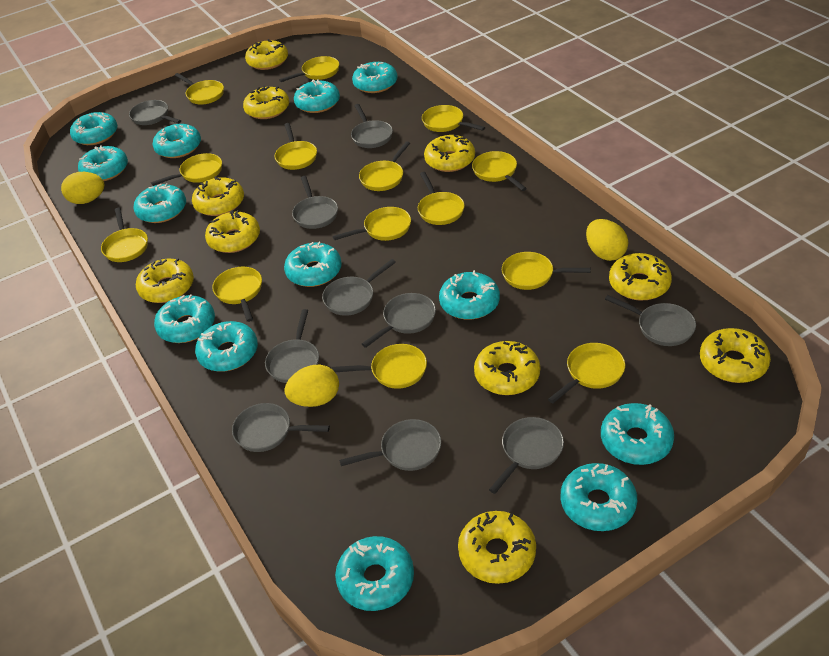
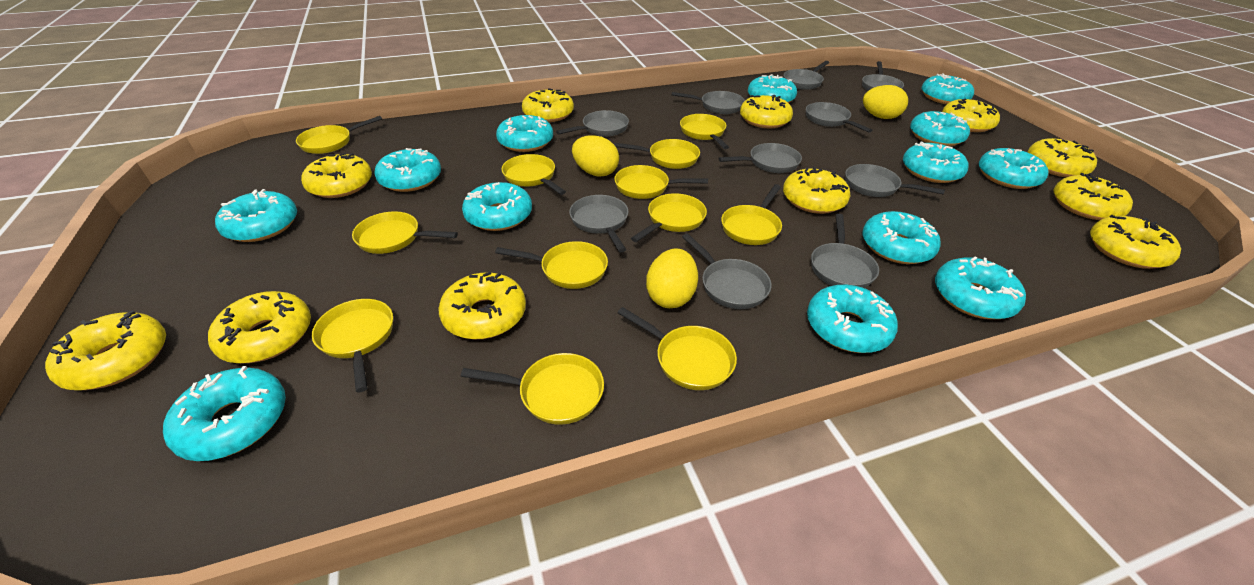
yellow donut: 10 -> 11
yellow pan: 14 -> 12

